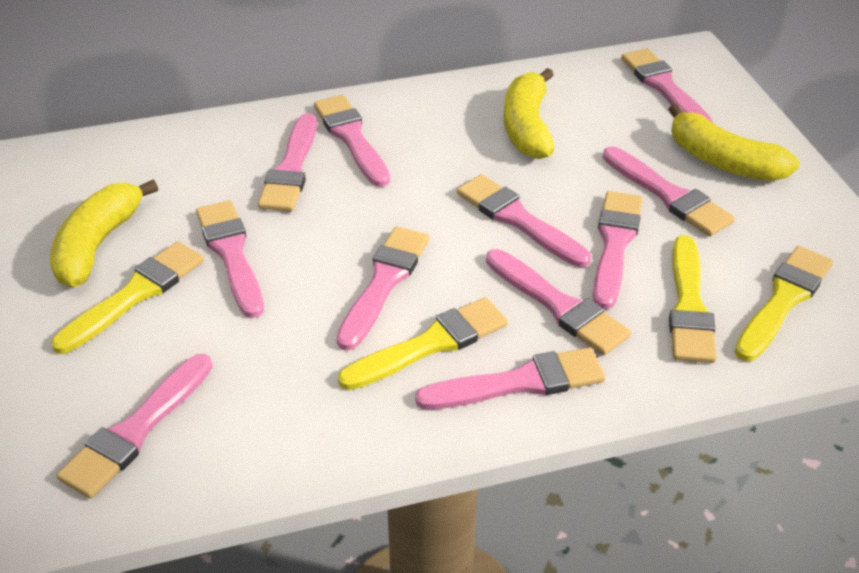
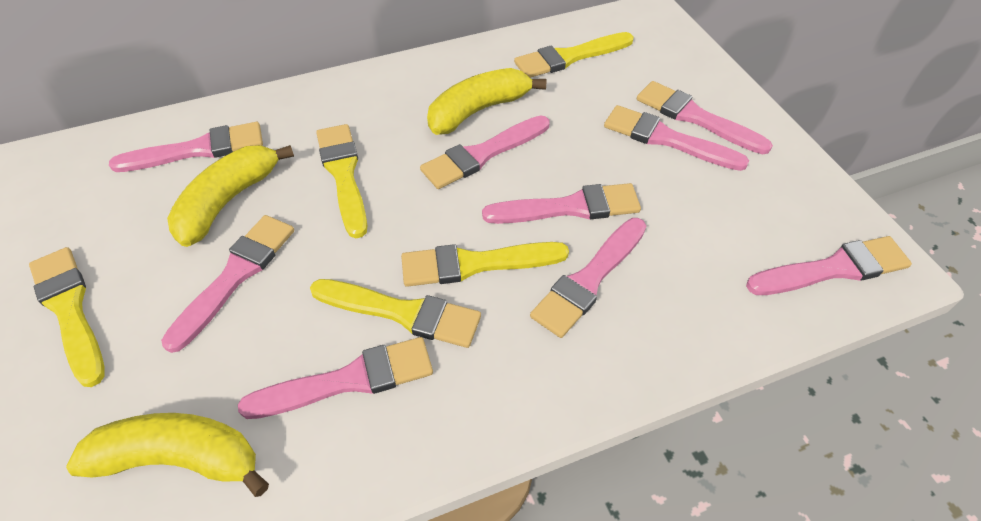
pink brush: 11 -> 9
yellow brush: 4 -> 5

